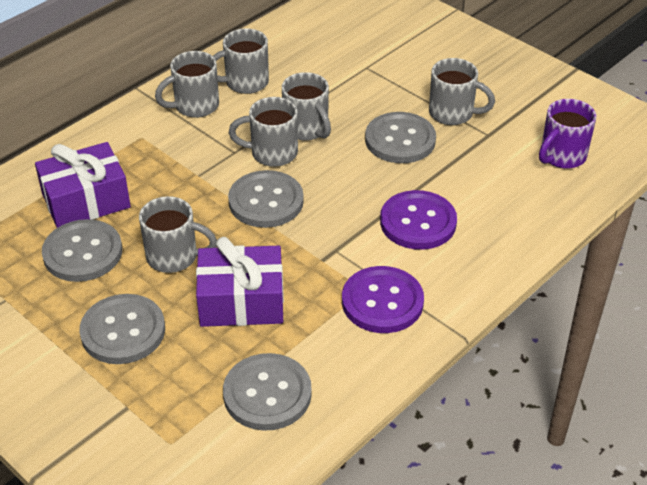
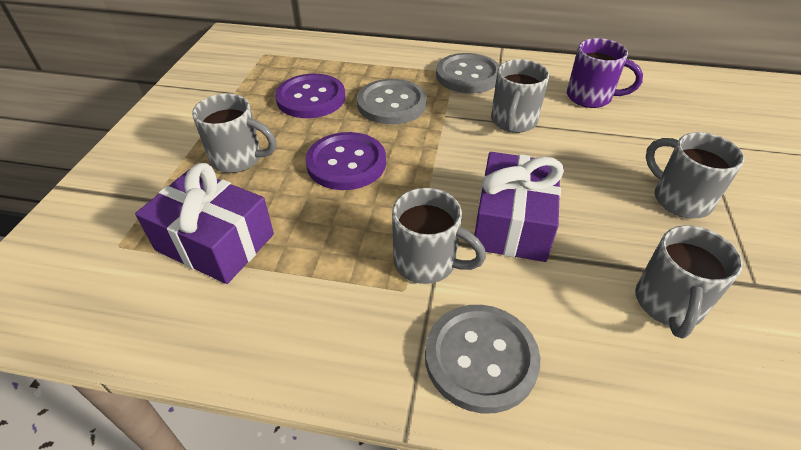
grey button: 5 -> 3
grey mug: 6 -> 5

